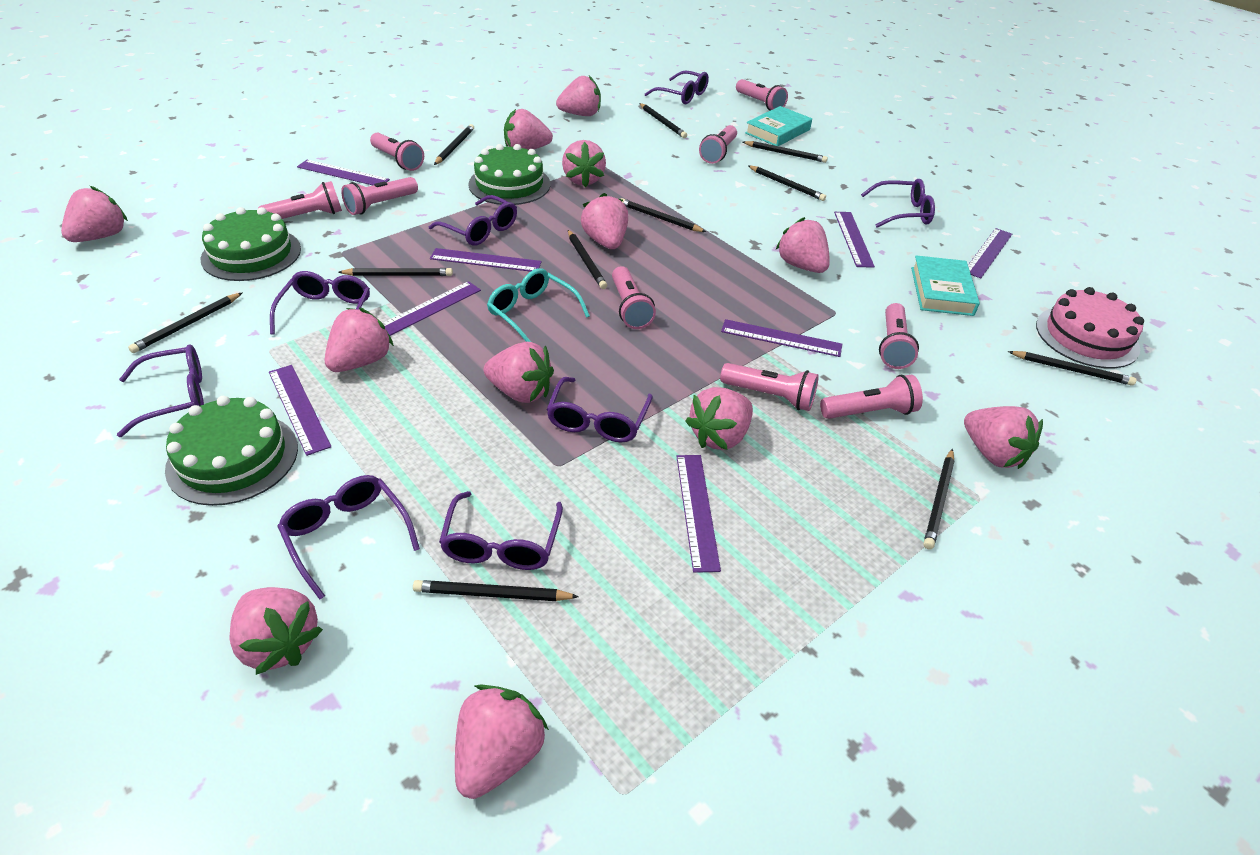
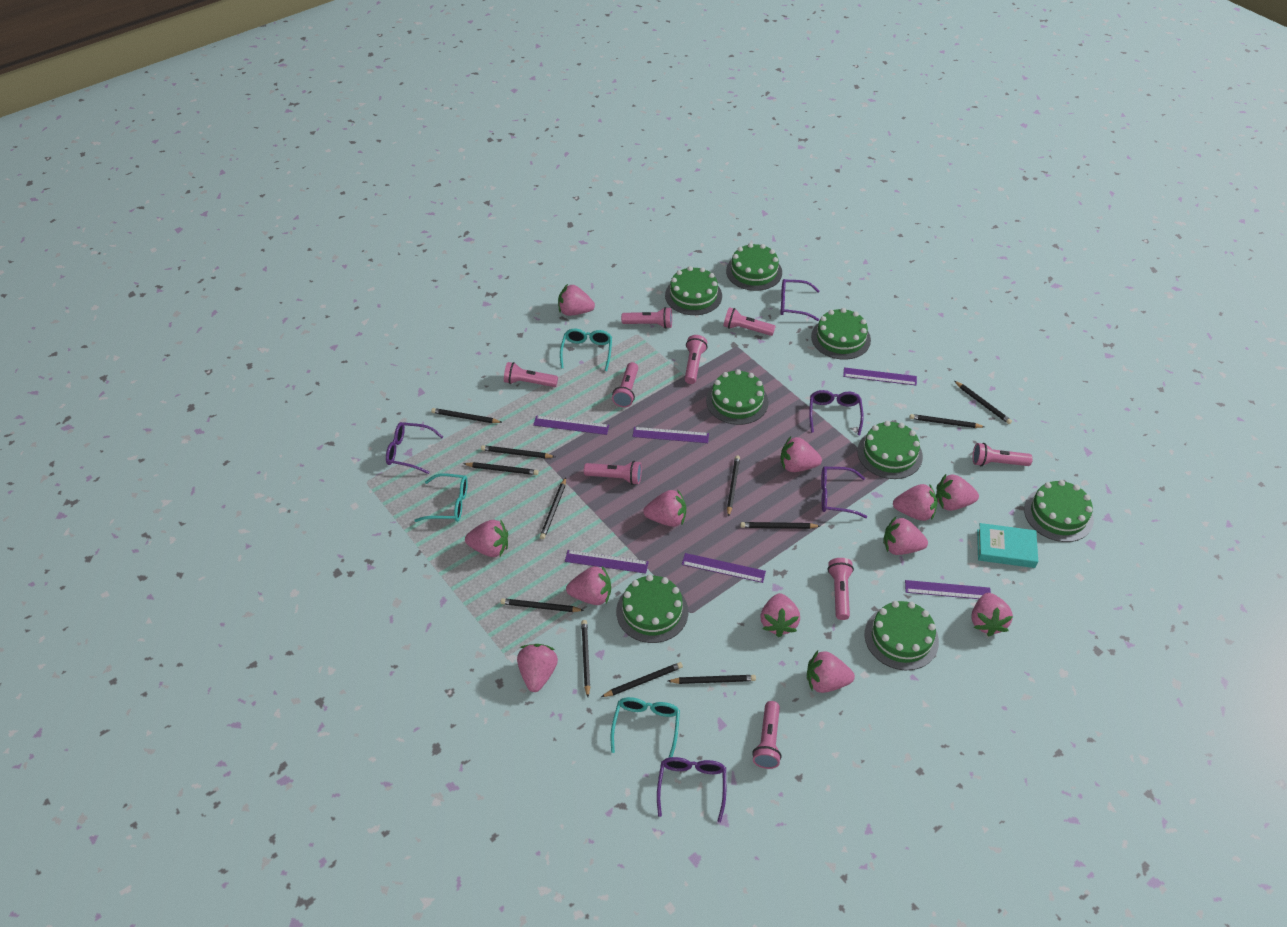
black pencil: 11 -> 12
green cake: 3 -> 8
pink cake: 1 -> 0
purple glasses: 8 -> 5
purple ruler: 8 -> 6
turquoise book: 2 -> 1
turquoise glasses: 1 -> 3

